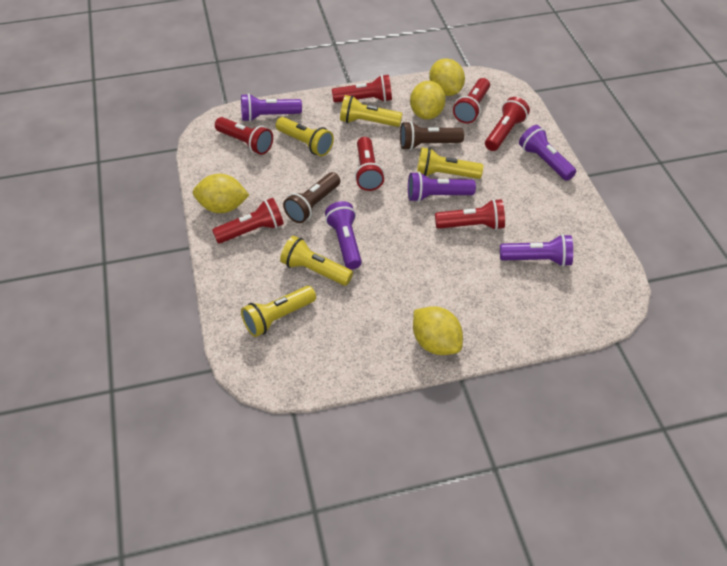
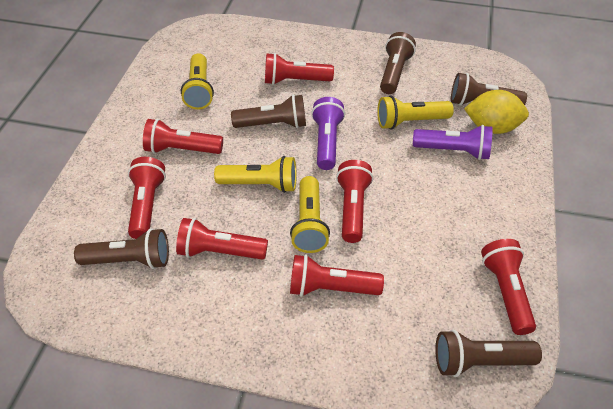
brown flashlight: 2 -> 5
purple flashlight: 5 -> 2
yellow flashlight: 5 -> 4
yellow lemon: 4 -> 1

